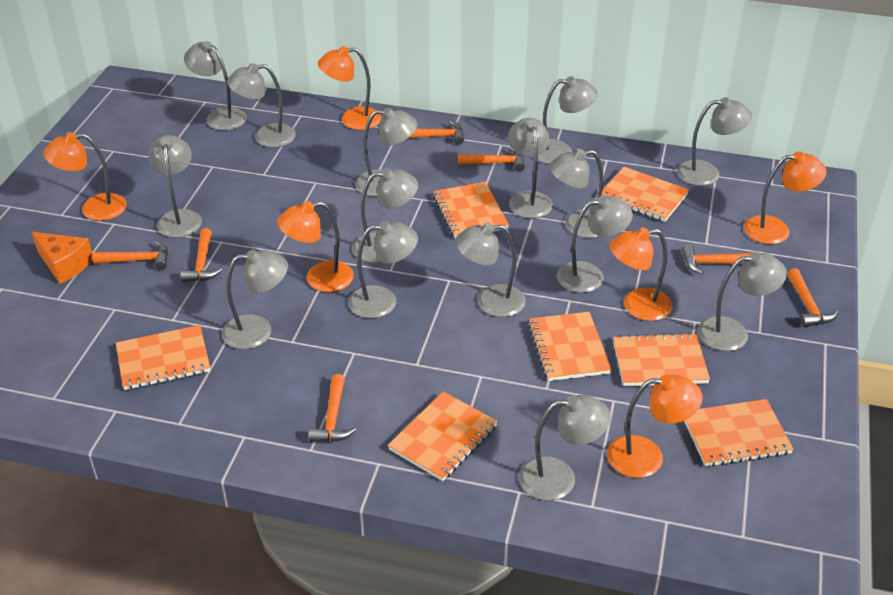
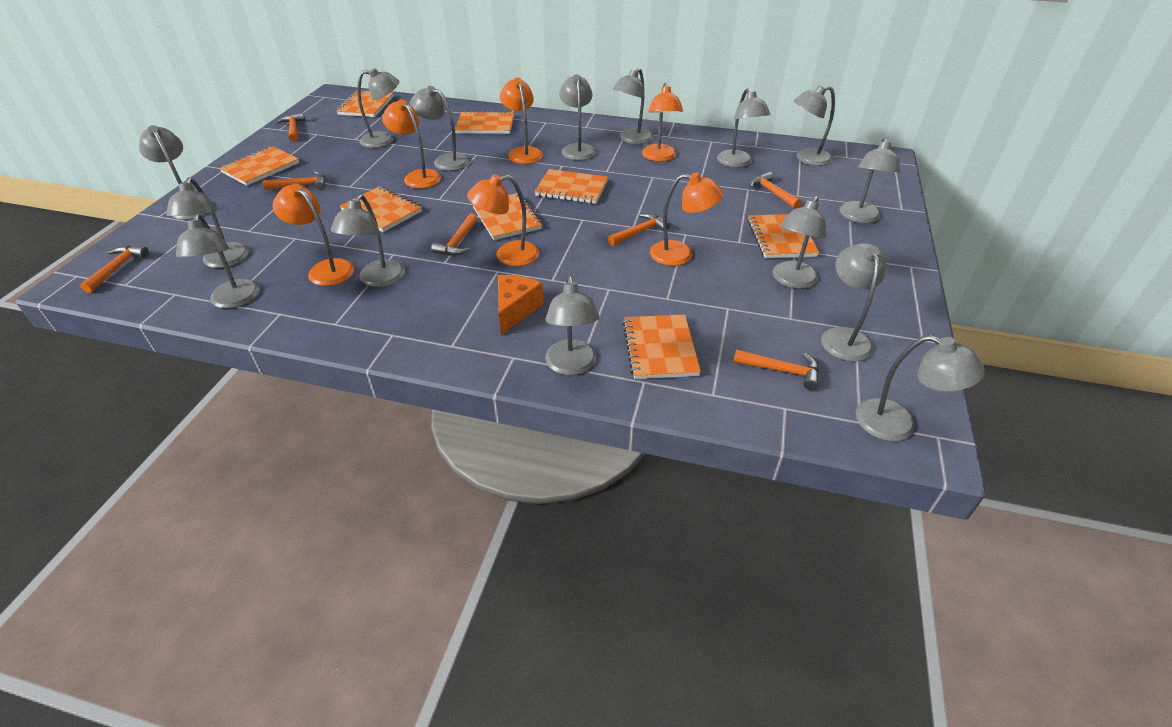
orange notebook: 7 -> 8

